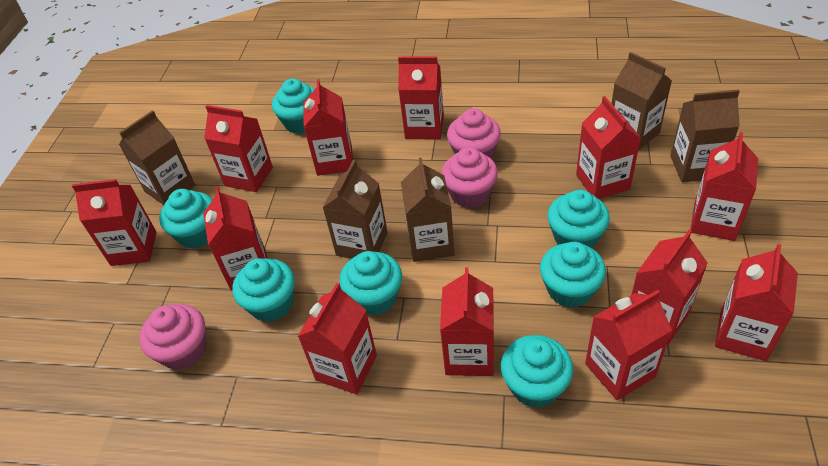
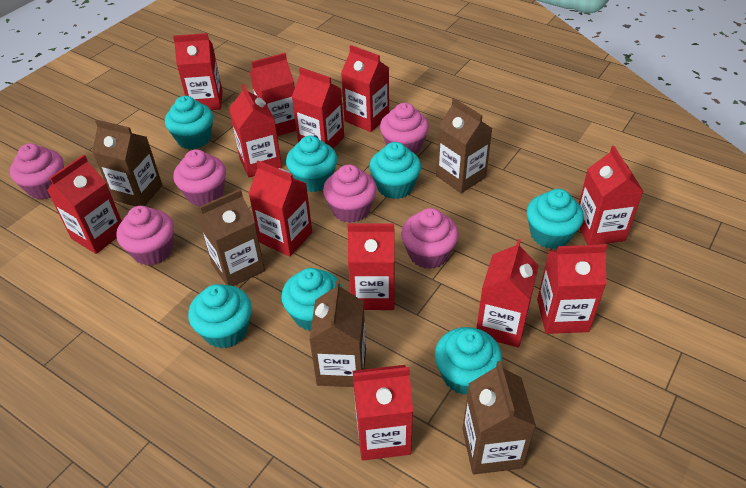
pink cupcake: 3 -> 6

